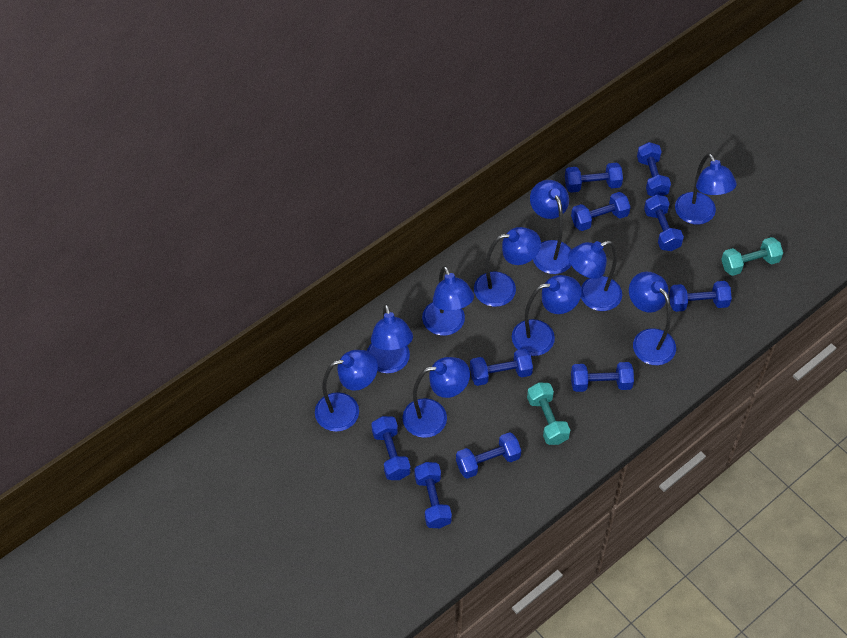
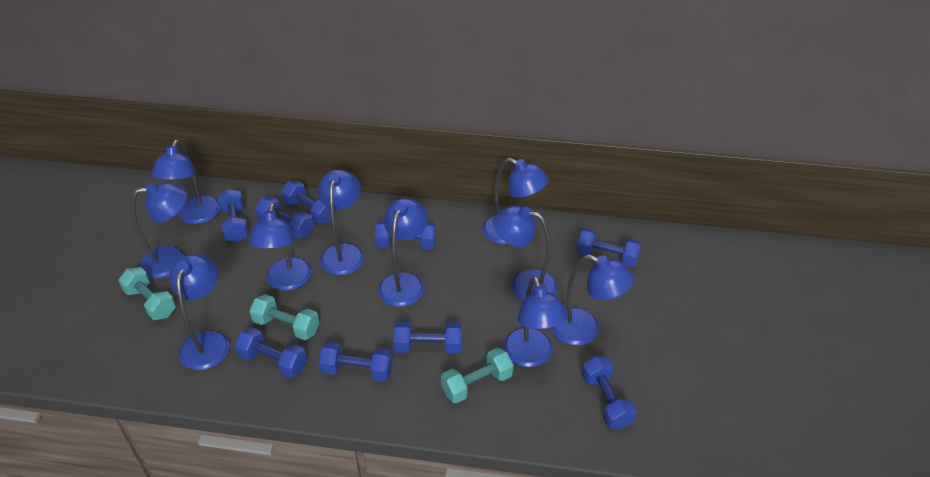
blue dumbbell: 10 -> 9
turquoise dumbbell: 2 -> 3

